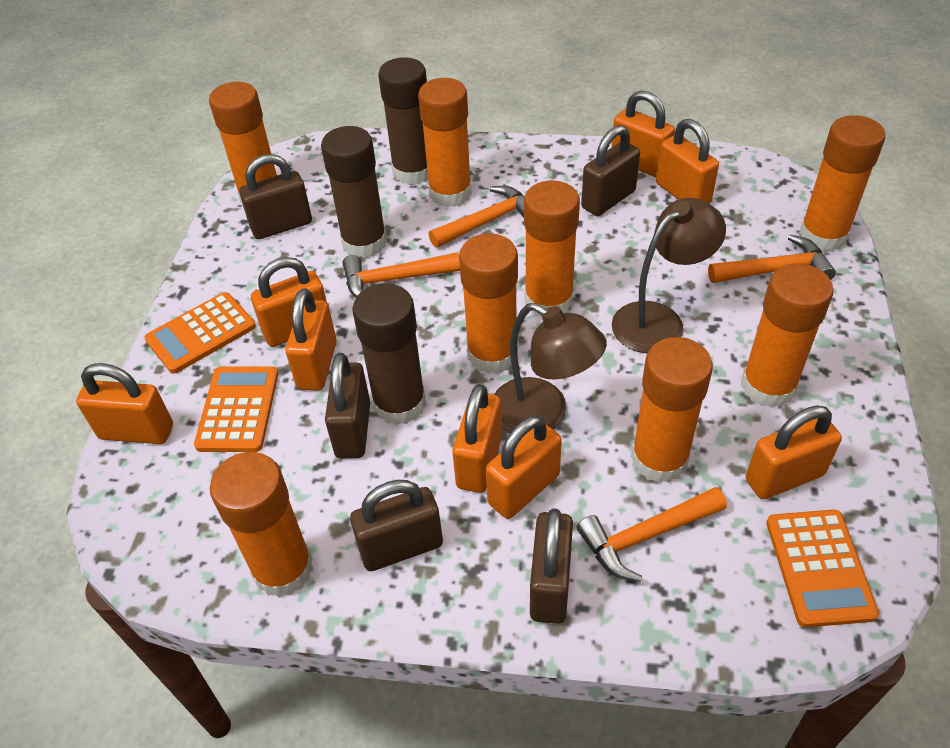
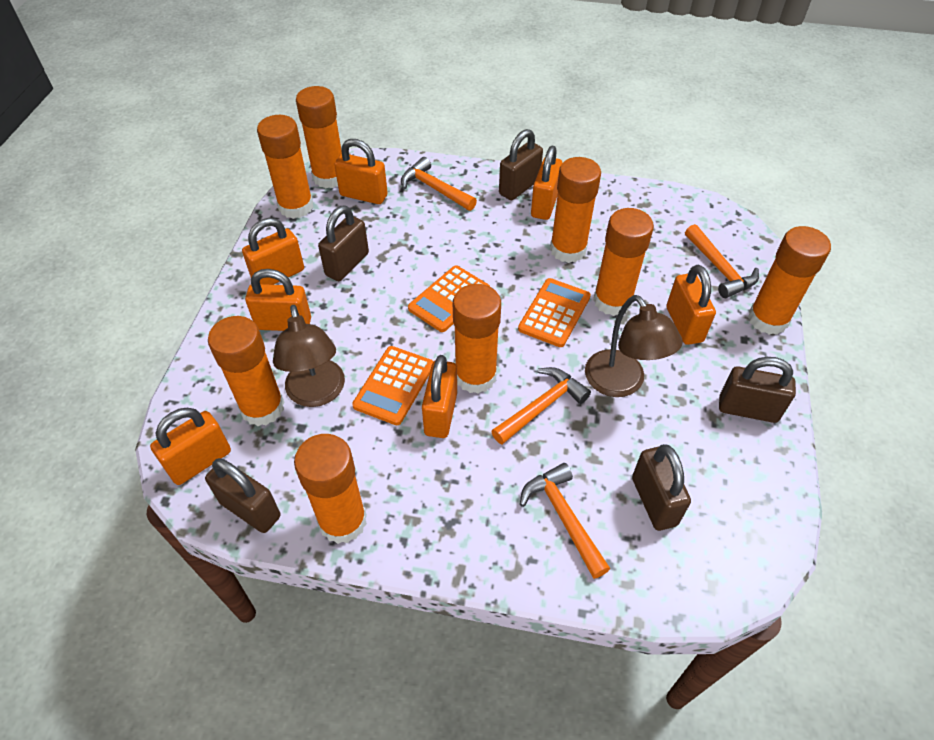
brown glue stick: 3 -> 0
orange padlock: 8 -> 7

